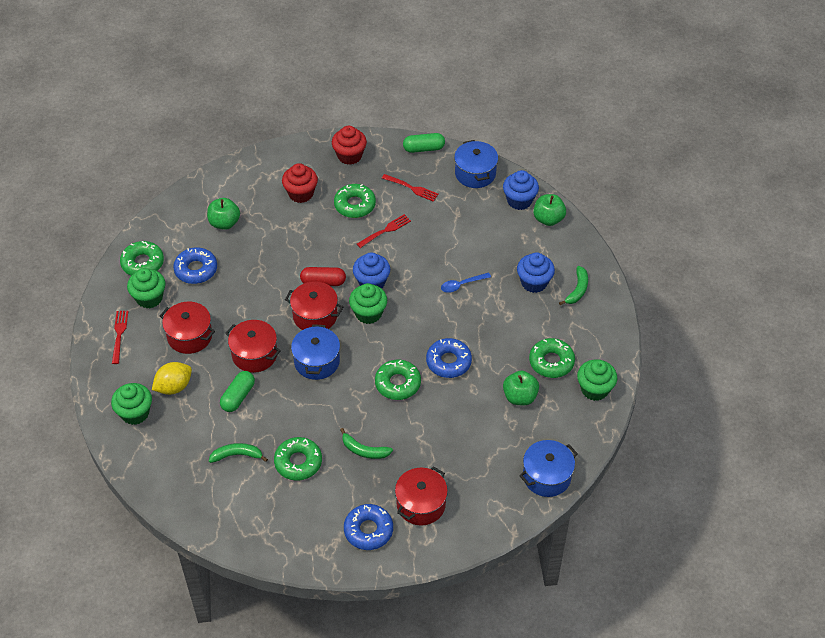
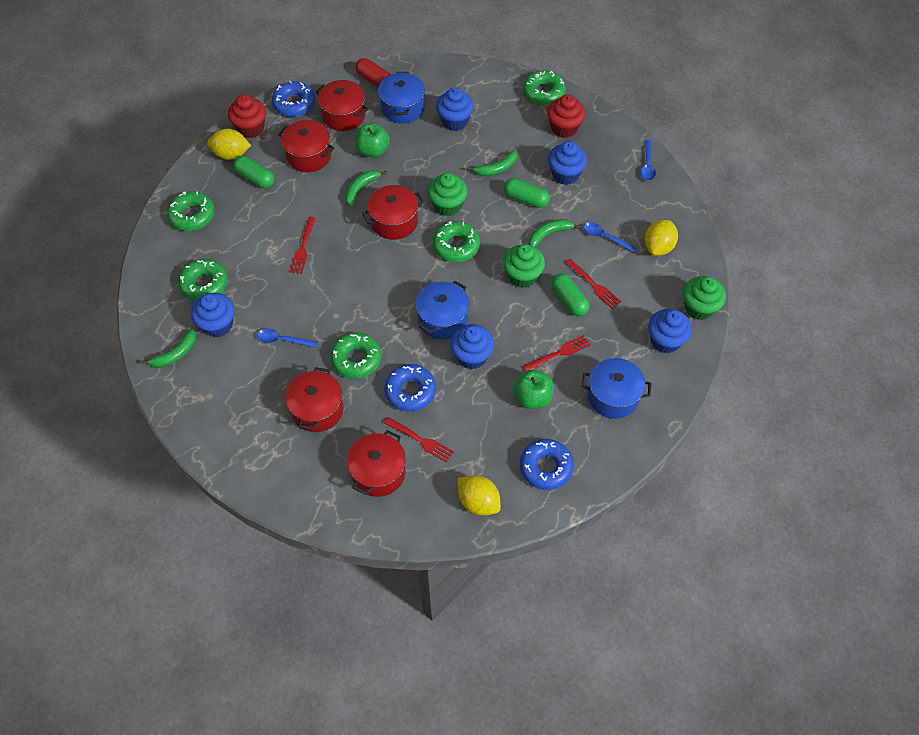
blue cupcake: 3 -> 5
blue spoon: 1 -> 3
green apple: 3 -> 2
green banana: 3 -> 4
green capsule: 2 -> 3
green cupcake: 4 -> 3
red fork: 3 -> 4
red pot: 4 -> 5
yellow lemon: 1 -> 3

